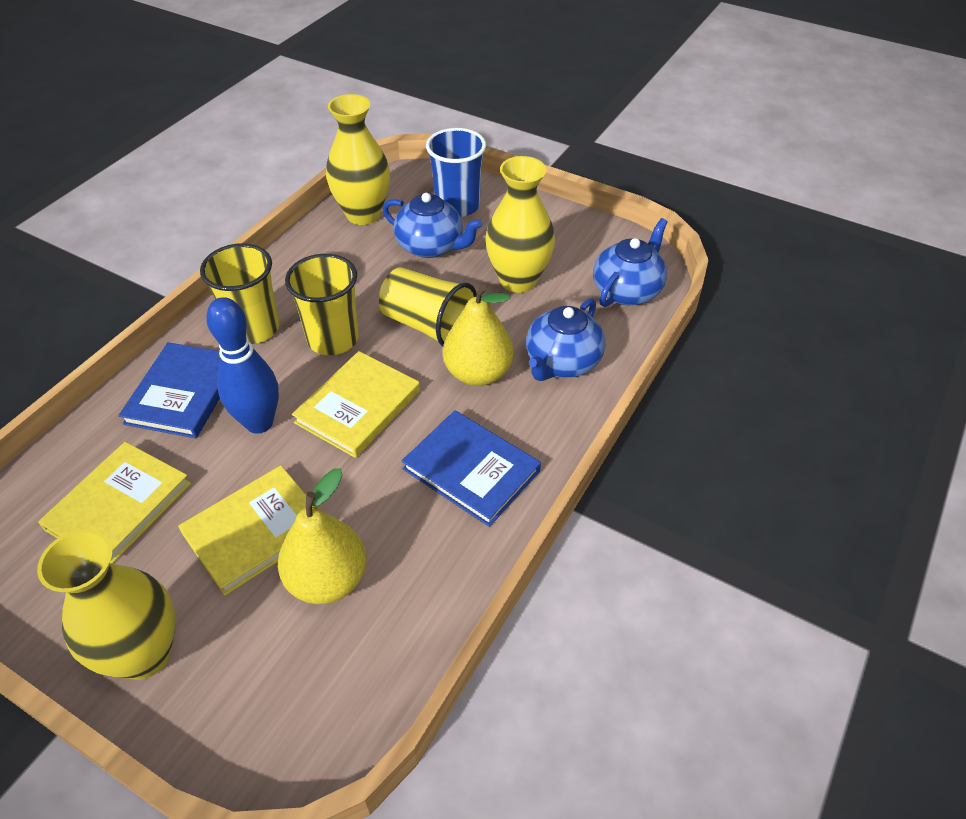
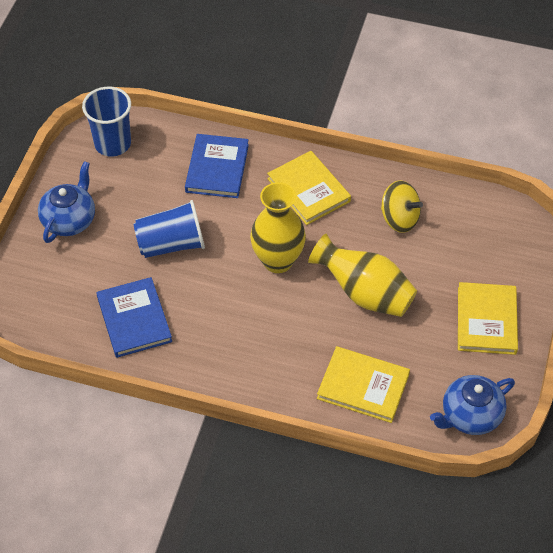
blue bowling pin: 1 -> 0
blue cup: 1 -> 2
blue teapot: 3 -> 2
yellow cup: 3 -> 0
yellow pear: 2 -> 0
yellow spinning top: 0 -> 1
yellow vase: 3 -> 2

